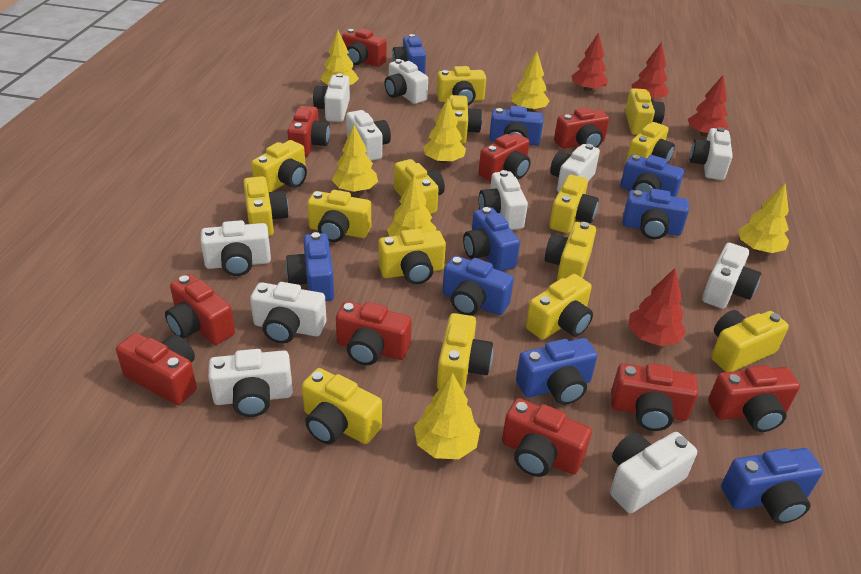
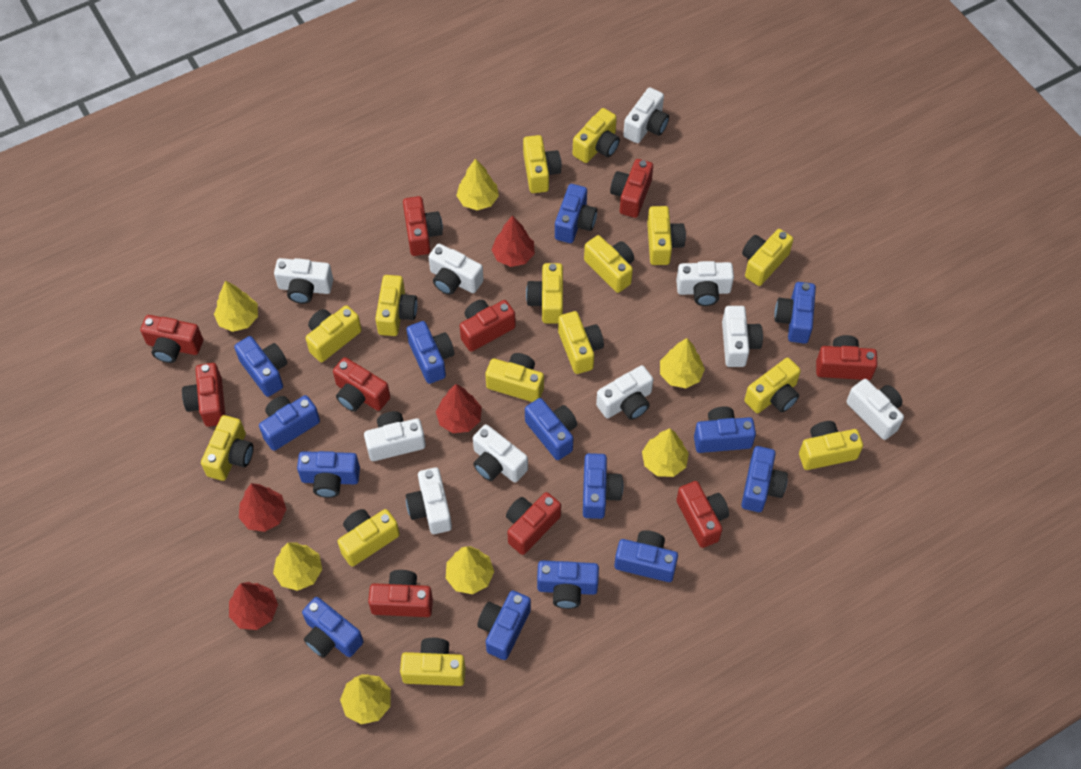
blue camera: 9 -> 14
white camera: 11 -> 10

